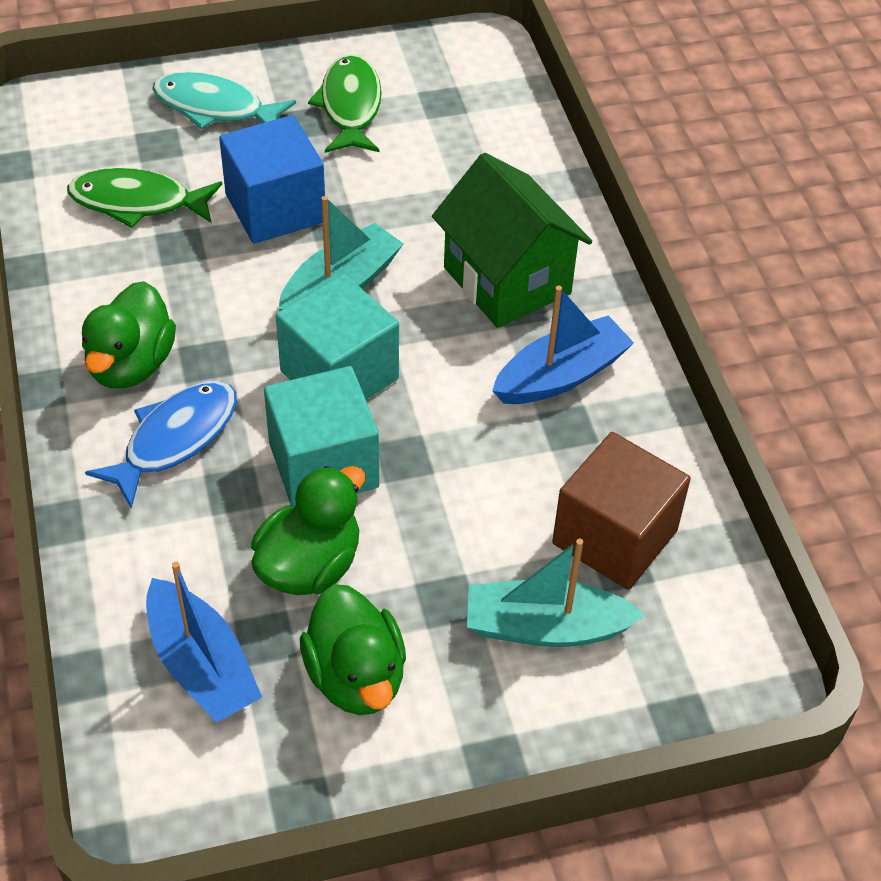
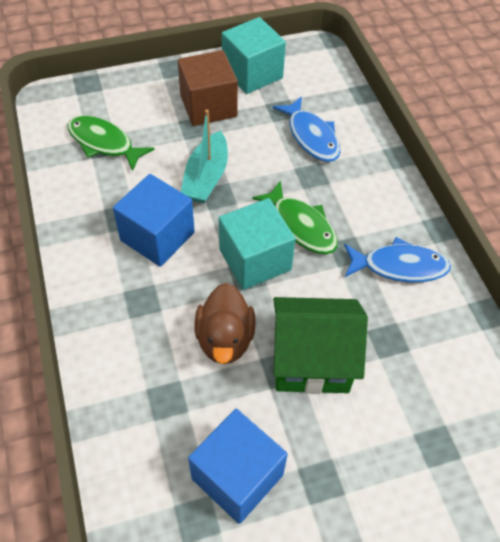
blue boat: 2 -> 0
blue cube: 1 -> 2
blue fish: 1 -> 2
brown duck: 0 -> 1
green duck: 3 -> 0
turquoise boat: 2 -> 1
turquoise fish: 1 -> 0

